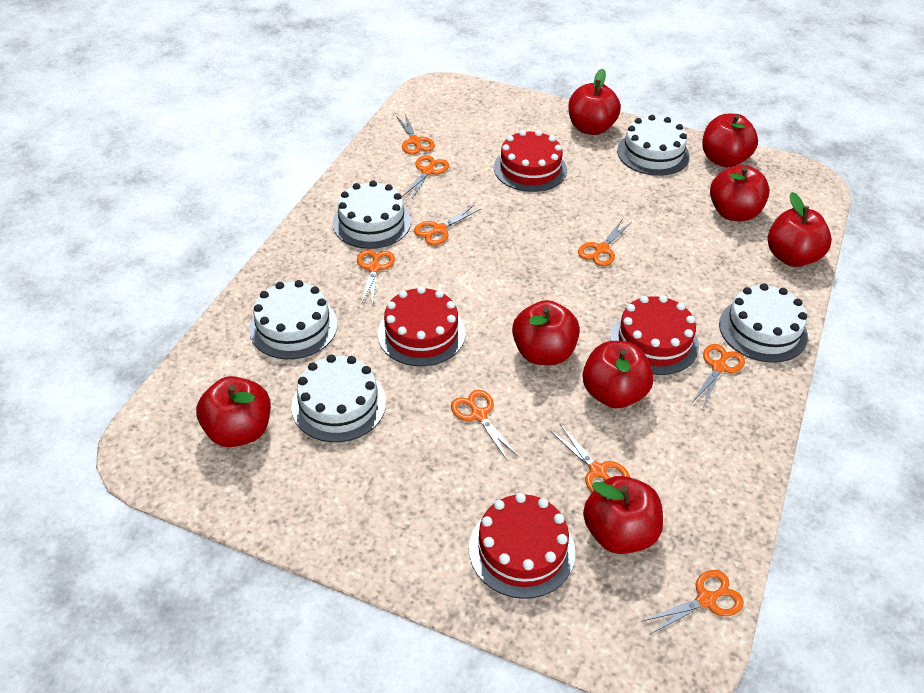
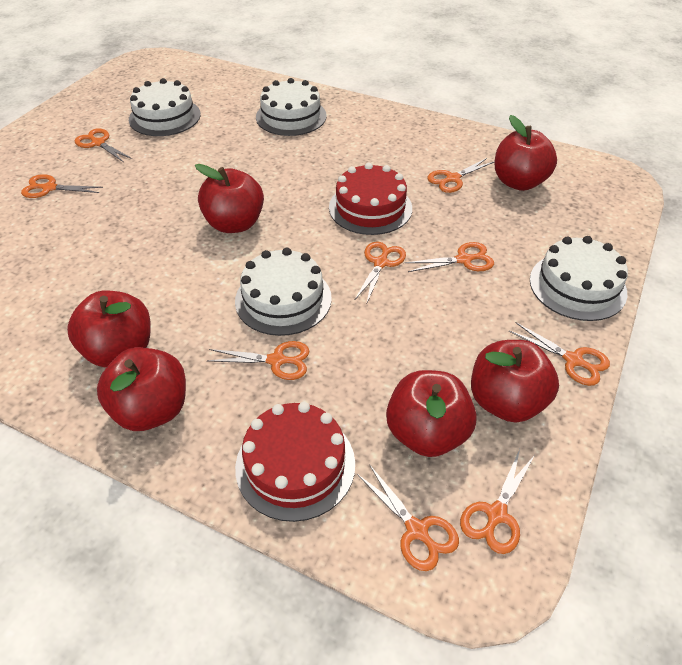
red apple: 8 -> 6
red cake: 4 -> 2
white cake: 5 -> 4

